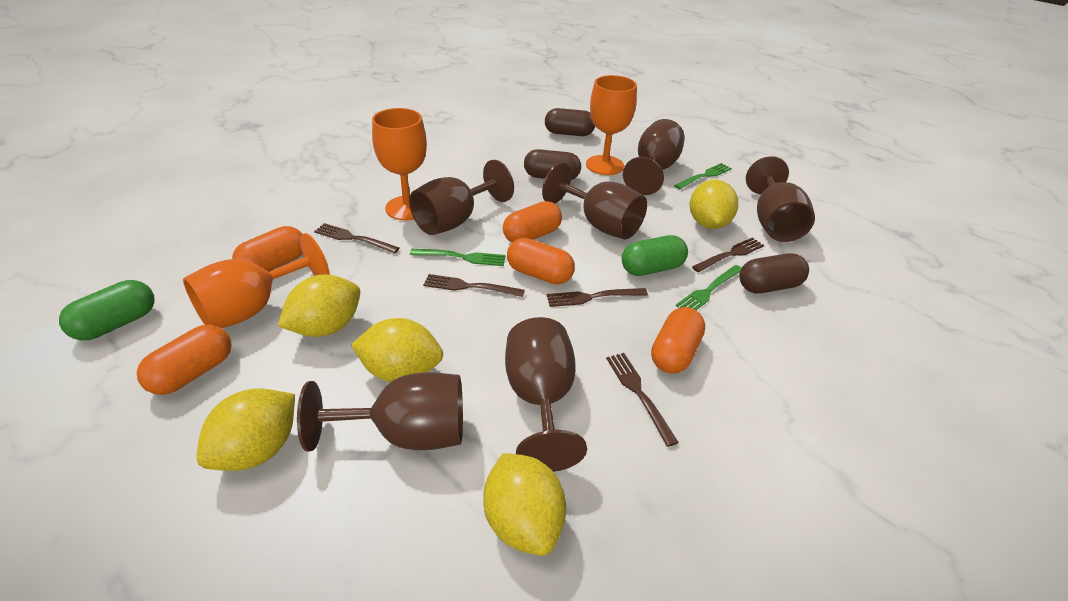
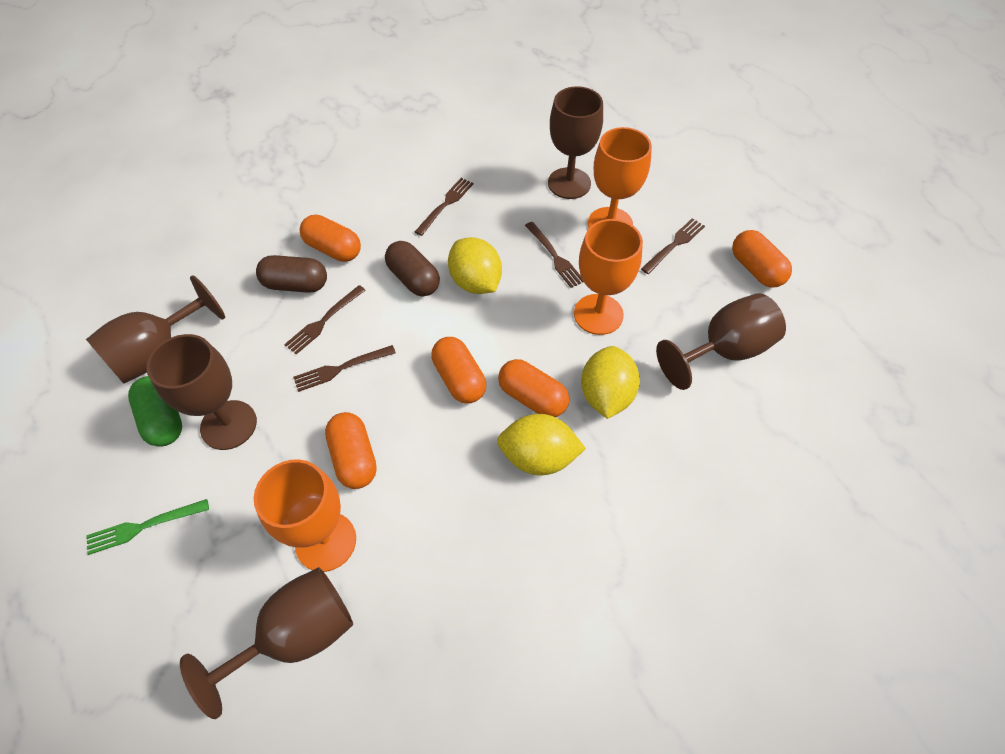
brown capsule: 3 -> 2
brown goblet: 6 -> 5
green capsule: 2 -> 1
green fork: 3 -> 1
yellow lemon: 5 -> 3

